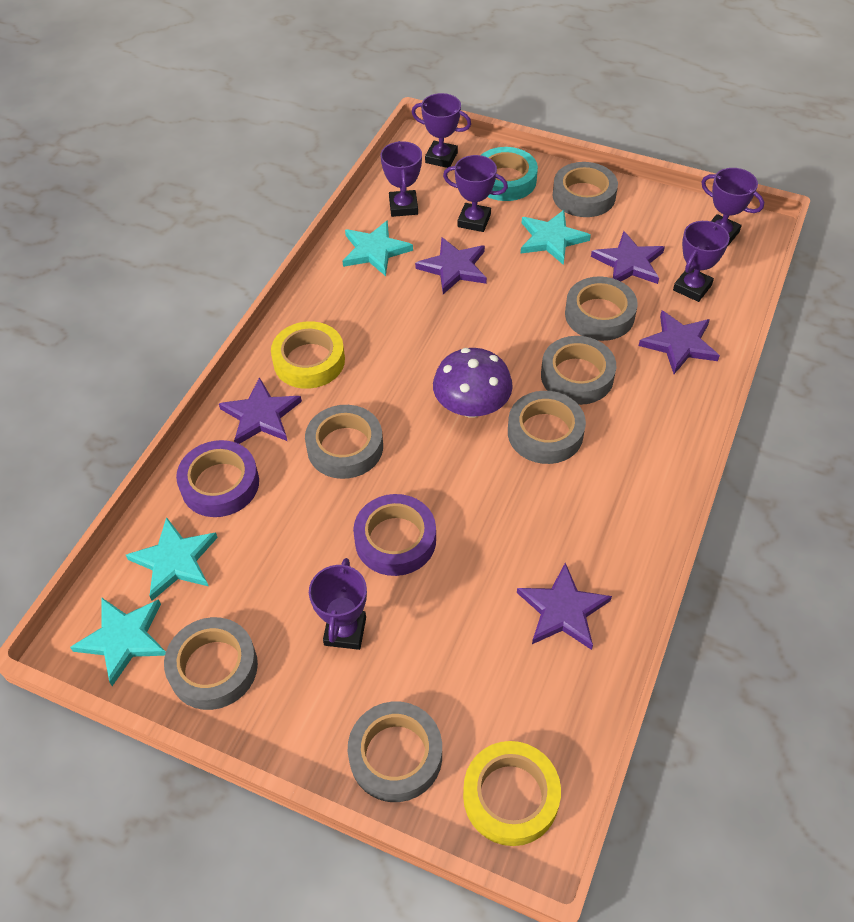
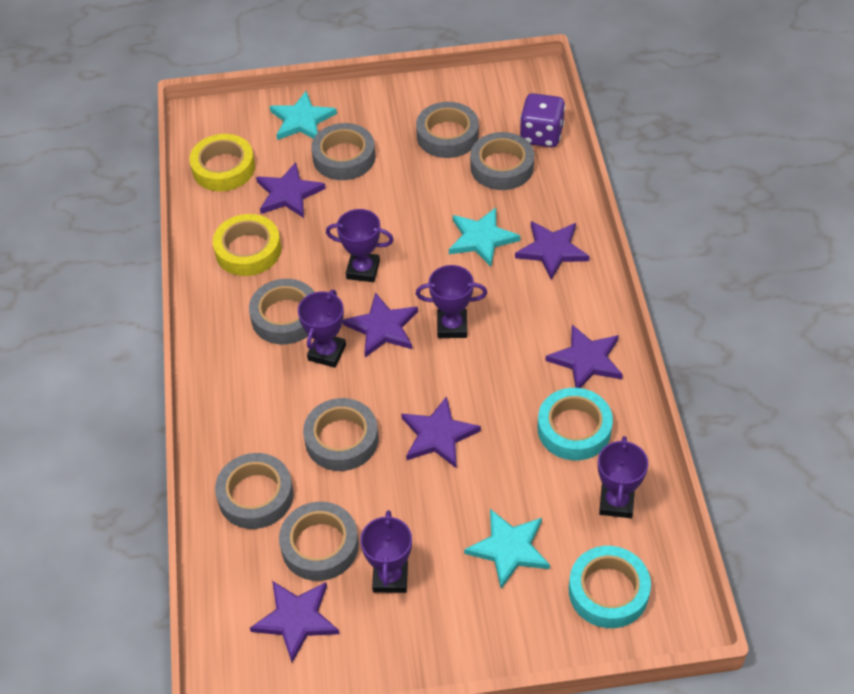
purple dice: 0 -> 1
purple mushroom: 1 -> 0
purple star: 5 -> 6
purple tape: 2 -> 0
purple trophy: 6 -> 5
turquoise star: 4 -> 3
turquoise tape: 1 -> 2

